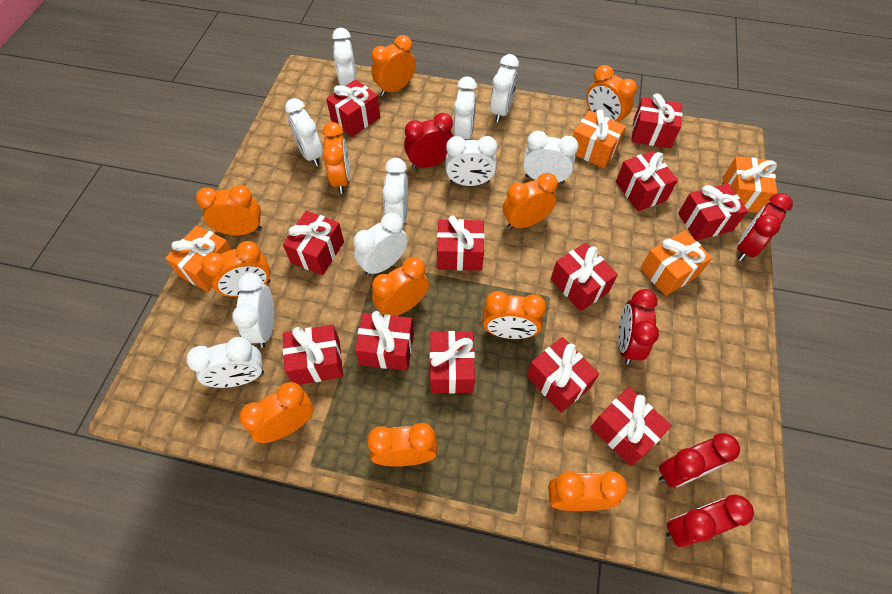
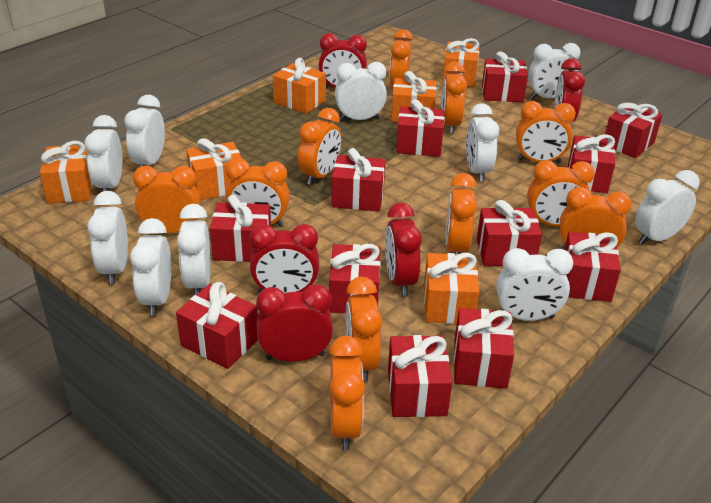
orange gift: 4 -> 6

